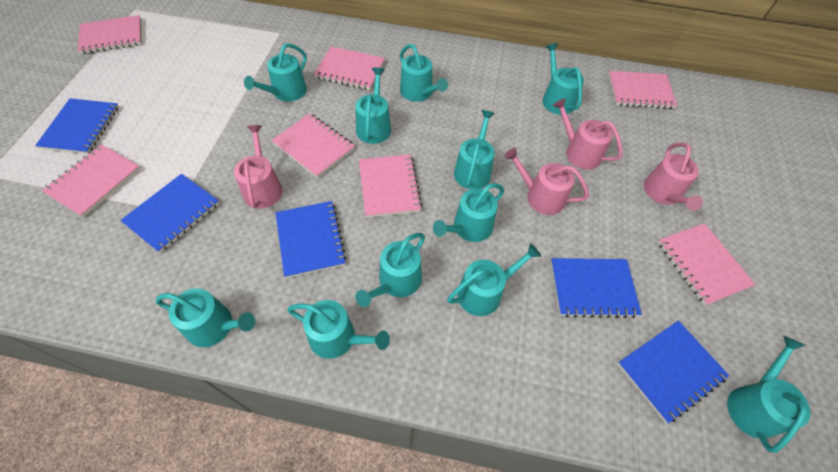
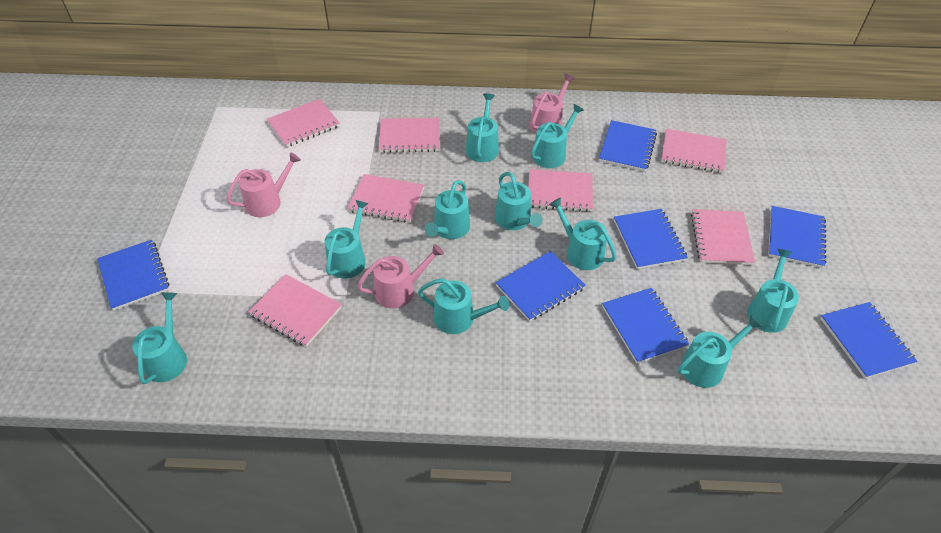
blue notebook: 5 -> 7
pink watering can: 4 -> 3
turquoise watering can: 11 -> 10

